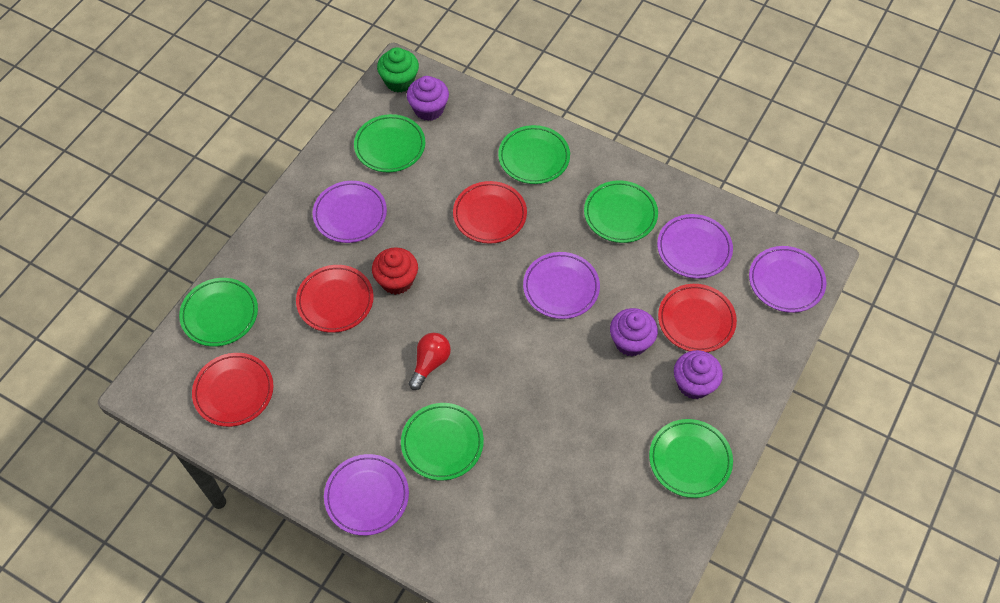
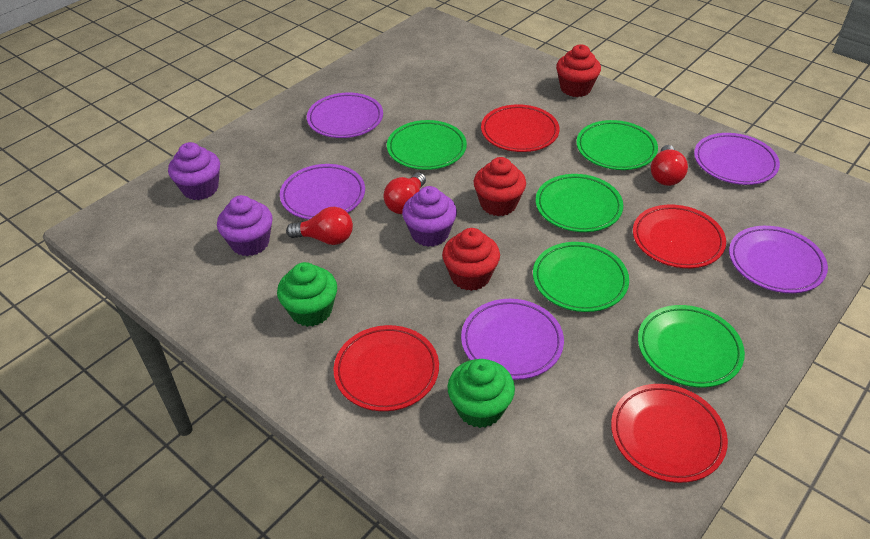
green cupcake: 1 -> 2
green plate: 6 -> 5
red cupcake: 1 -> 3
red light bulb: 1 -> 3

